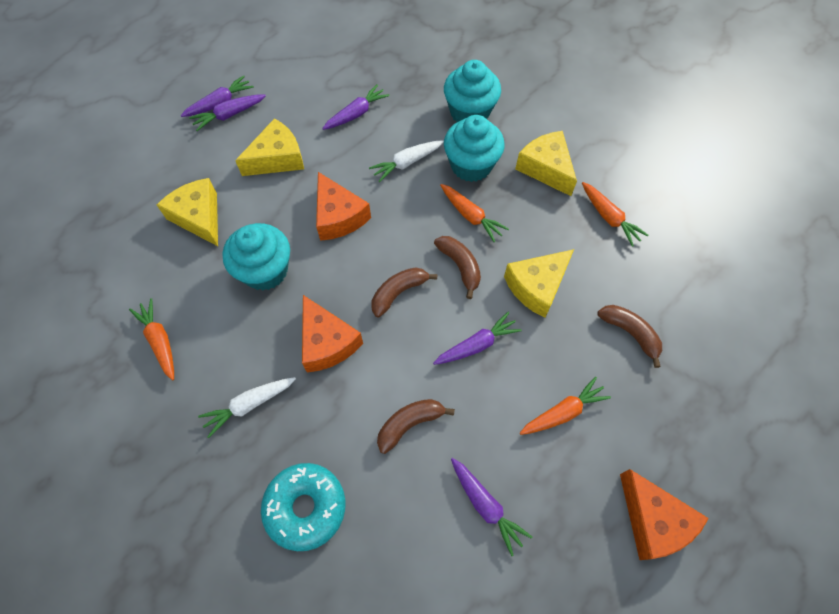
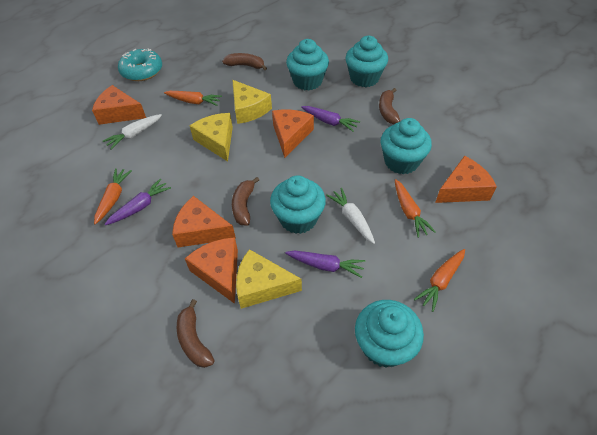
orange cheese: 3 -> 5
purple carrot: 5 -> 3
turquoise cupcake: 3 -> 5
yellow cheese: 4 -> 3

